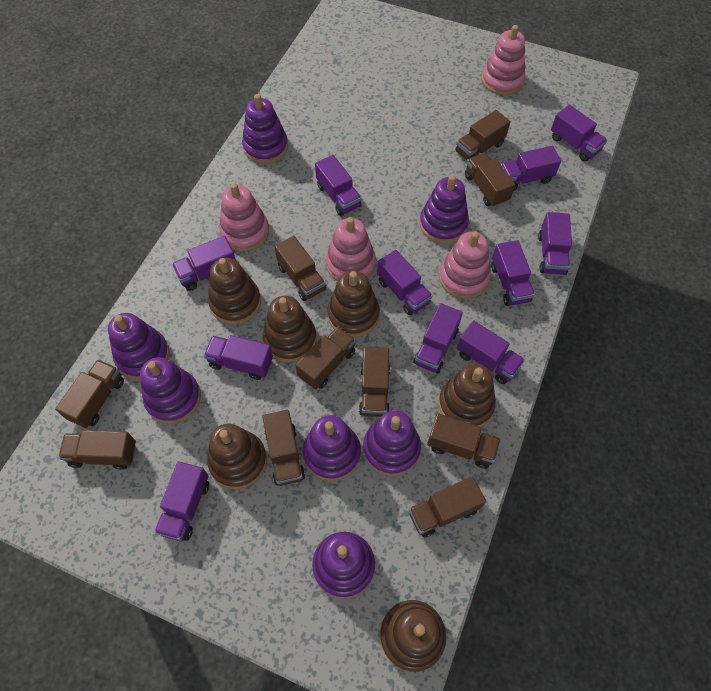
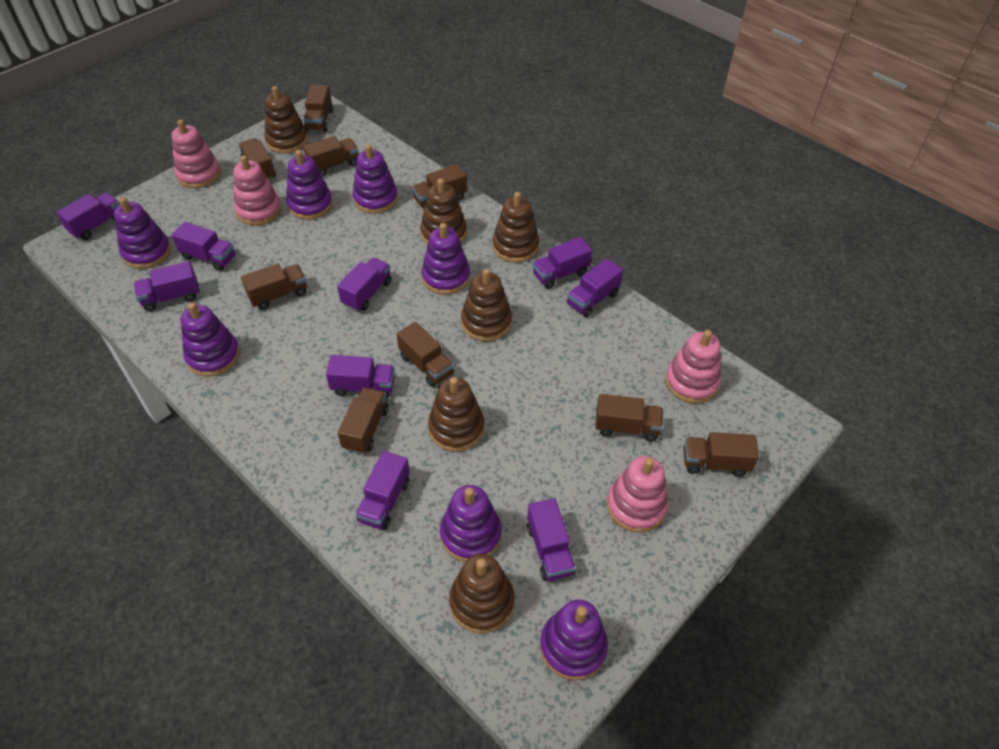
brown truck: 10 -> 9
purple truck: 11 -> 9

